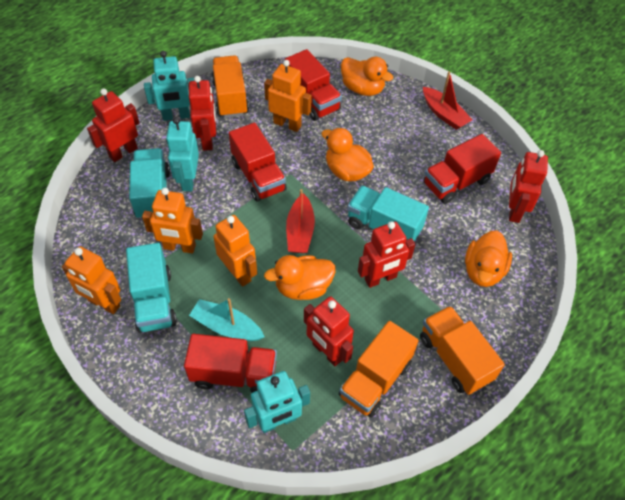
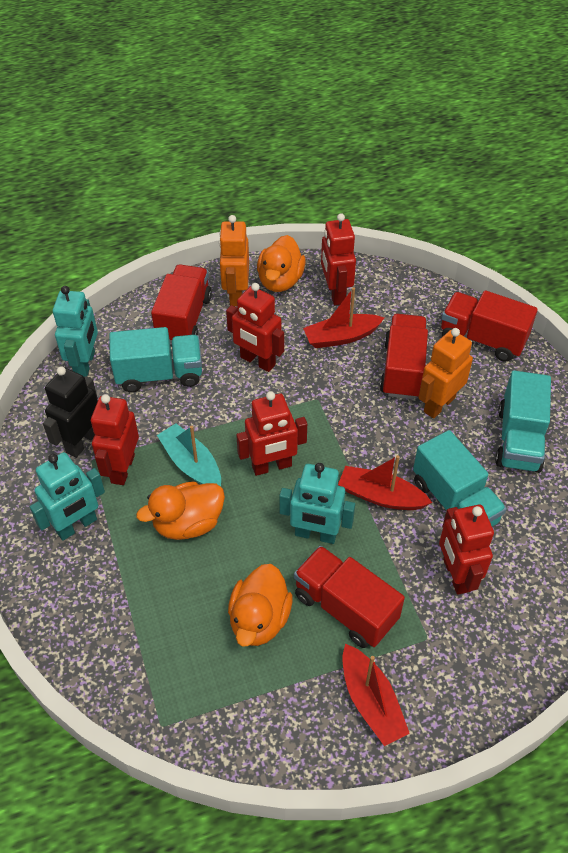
black robot: 0 -> 1
orange duck: 4 -> 3
orange robot: 4 -> 2
orange truck: 3 -> 0
red boat: 2 -> 3

